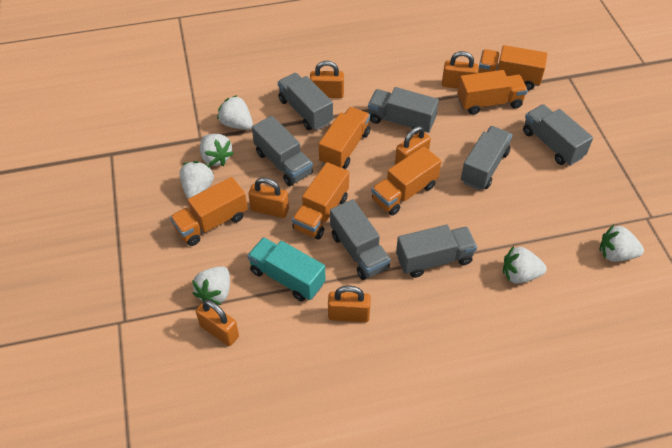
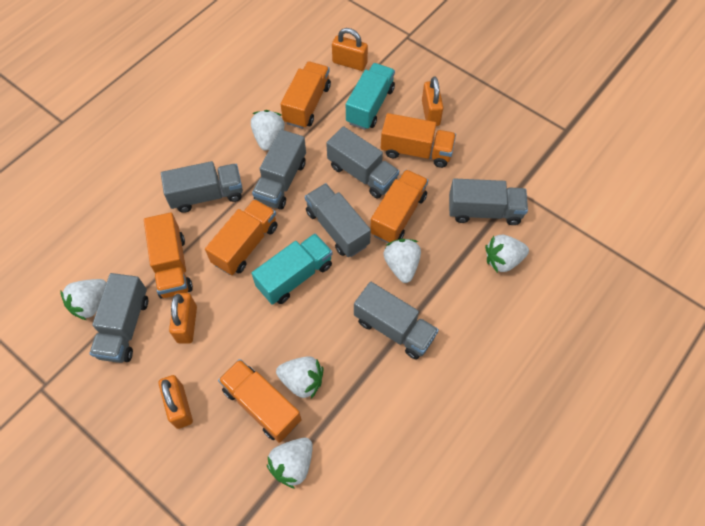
orange padlock: 6 -> 4
turquoise truck: 1 -> 2

